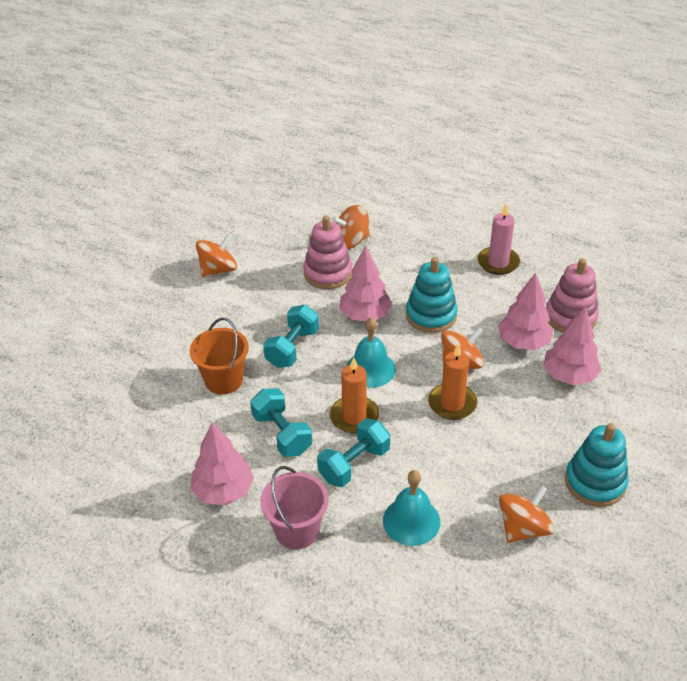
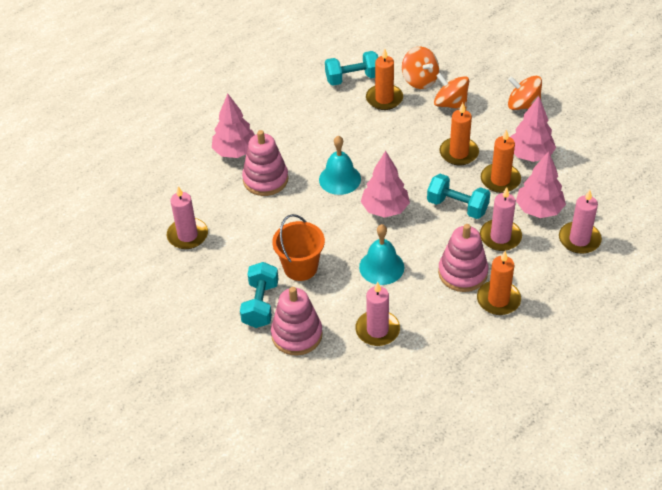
orange candle: 2 -> 4
orange spinning top: 4 -> 3
pink bucket: 1 -> 0
pink candle: 1 -> 4
pink stacking toy: 2 -> 3
turquoise stacking toy: 2 -> 0

